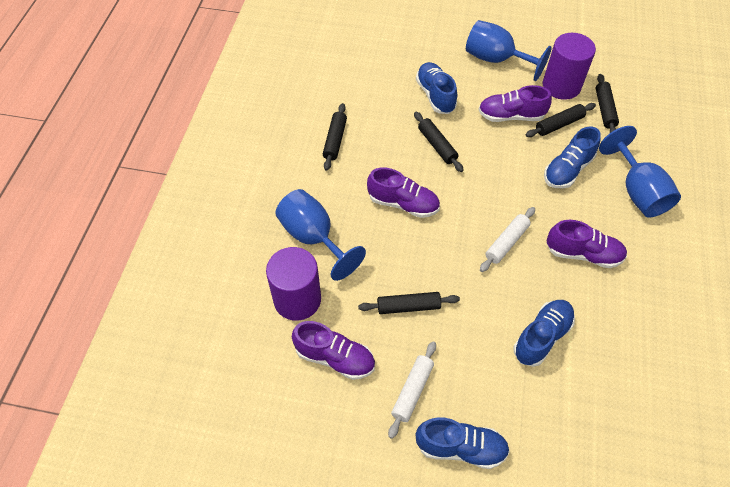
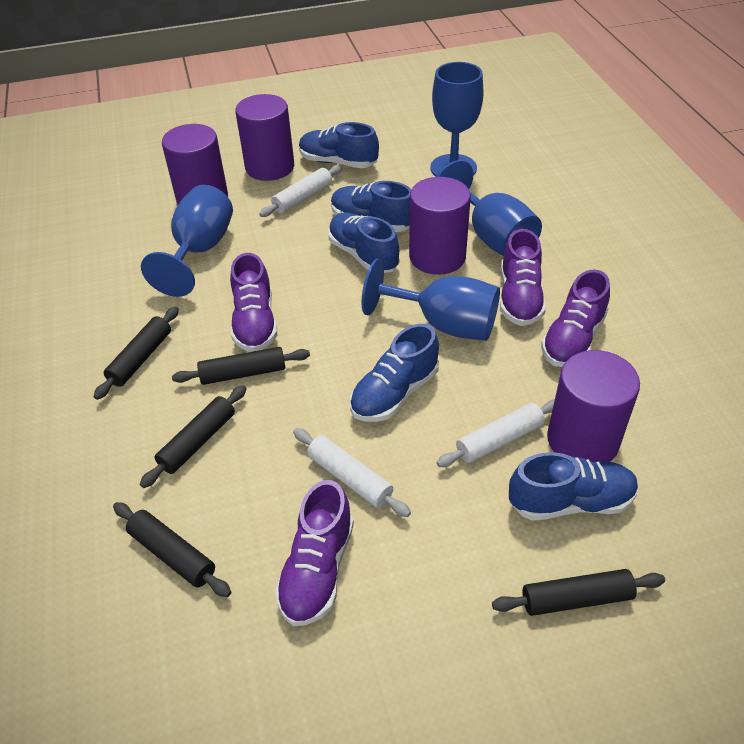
blue goblet: 3 -> 4
blue shoe: 4 -> 5
purple cylinder: 2 -> 4
white rolling pin: 2 -> 3

